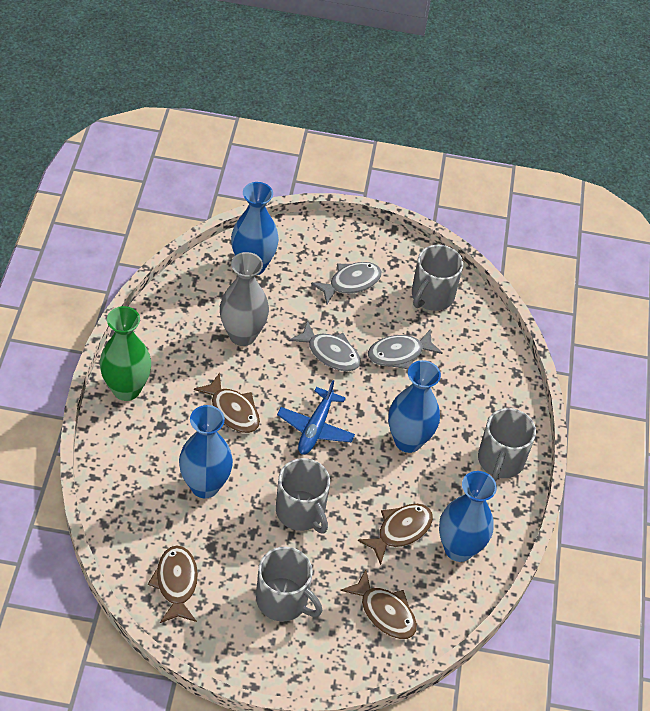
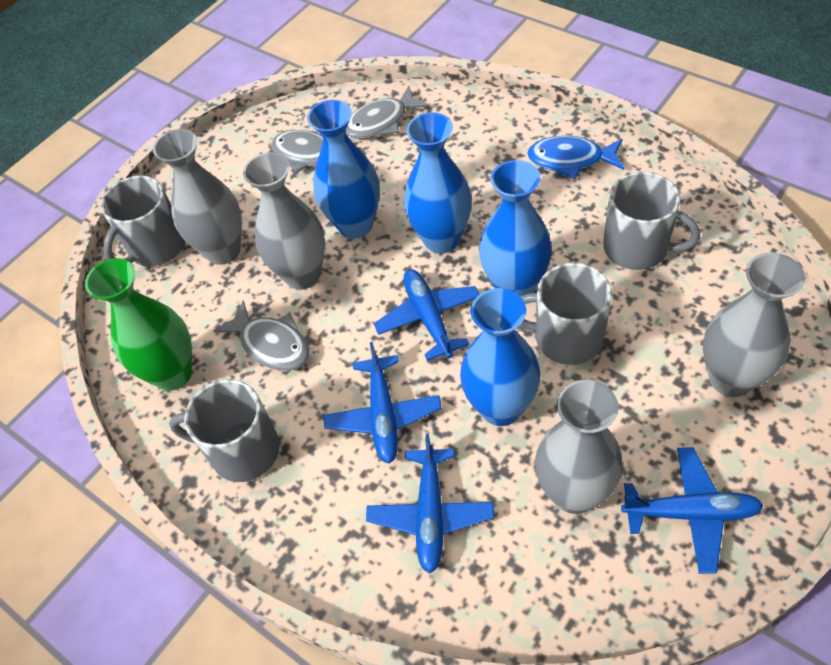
blue fish: 0 -> 1
blue plane: 1 -> 4
brown fish: 4 -> 0
grey vase: 1 -> 4

